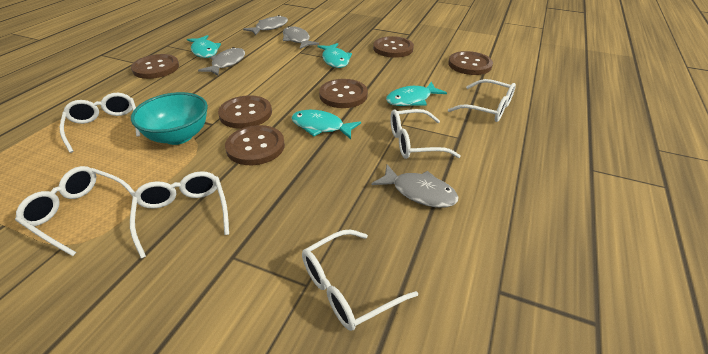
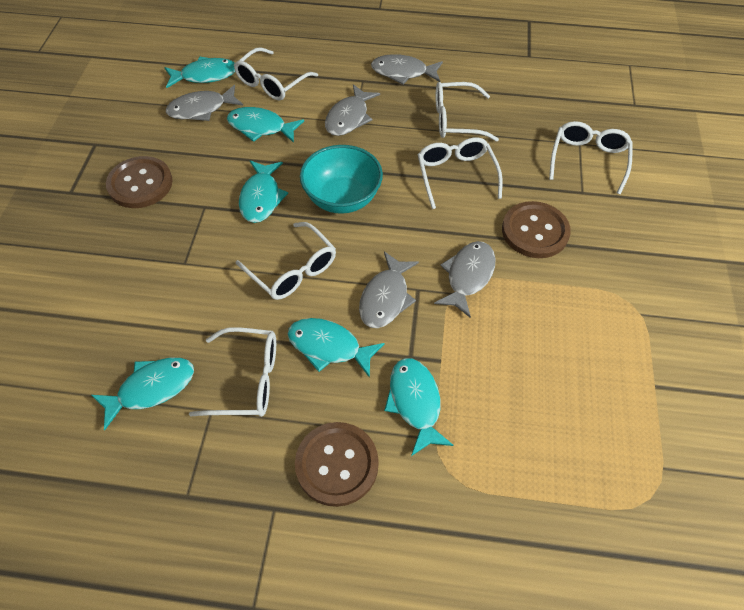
brown button: 6 -> 3
grey fish: 4 -> 5
turquoise fish: 4 -> 6

